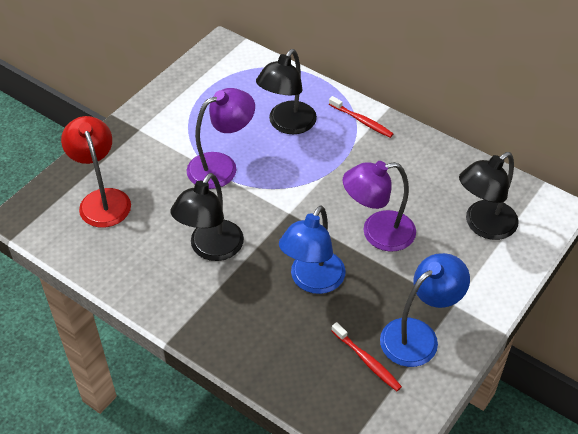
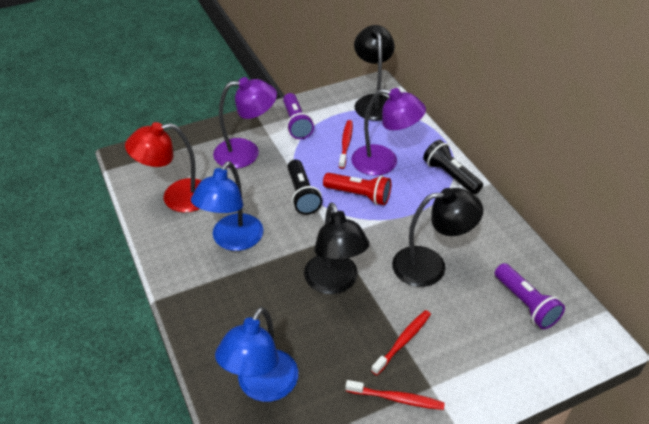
black flashlight: 0 -> 2
purple flashlight: 0 -> 2
red flashlight: 0 -> 1
red toothbrush: 2 -> 3

